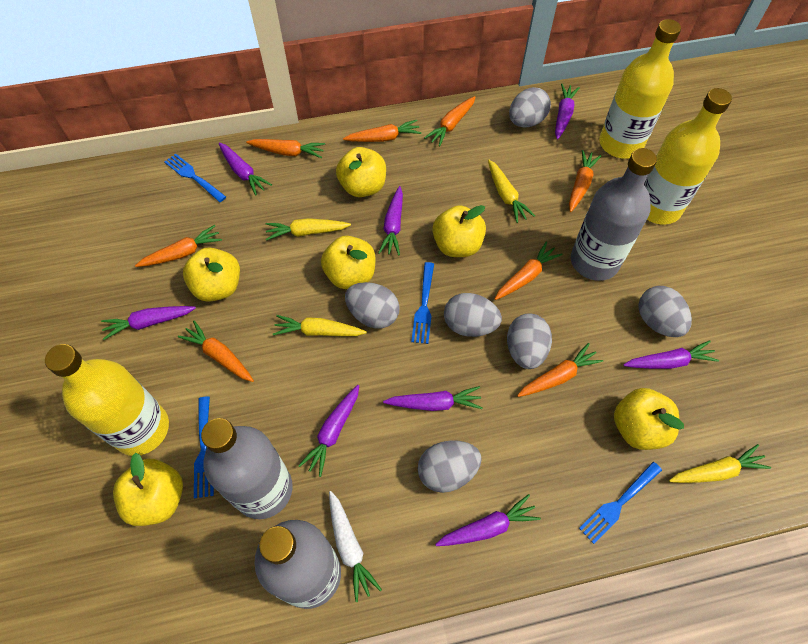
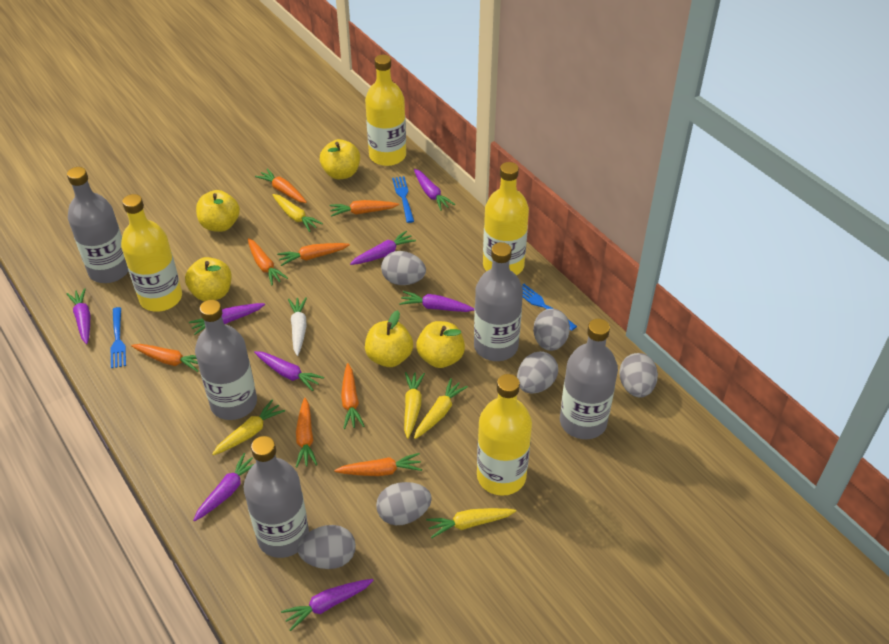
blue fork: 4 -> 3
grey bottle: 3 -> 5
yellow apple: 6 -> 5
yellow bottle: 3 -> 4
yellow carrot: 4 -> 5

